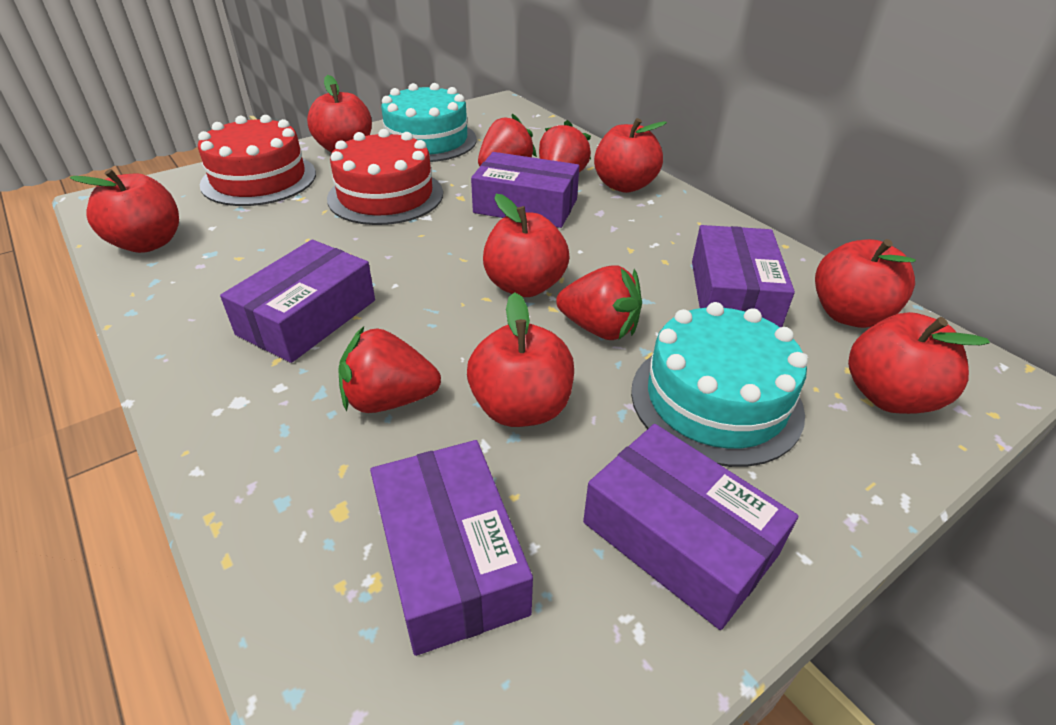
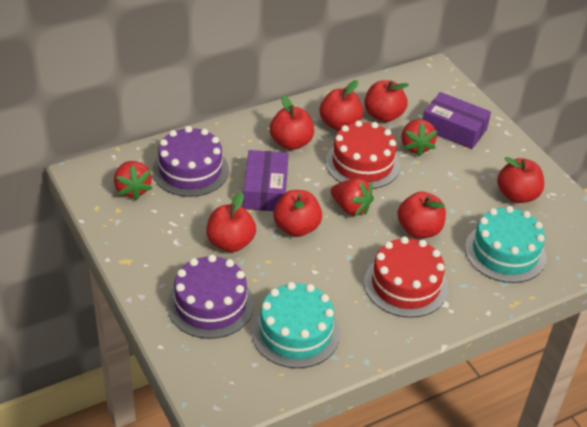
purple box: 5 -> 2
purple cake: 0 -> 2
red strawberry: 4 -> 3

